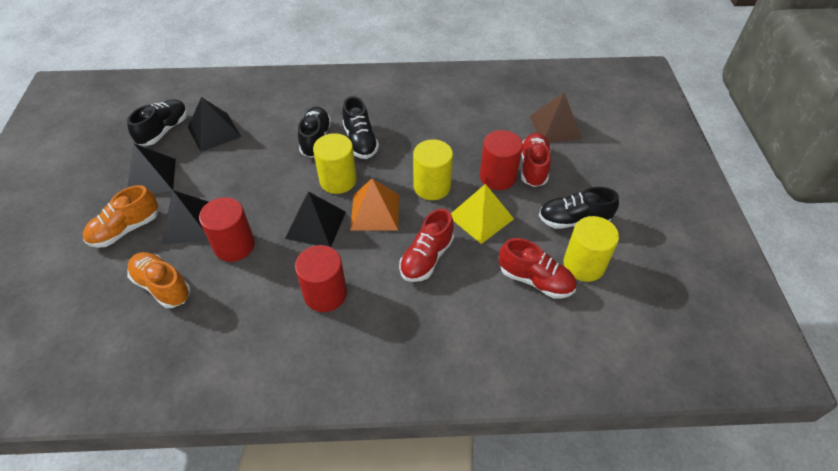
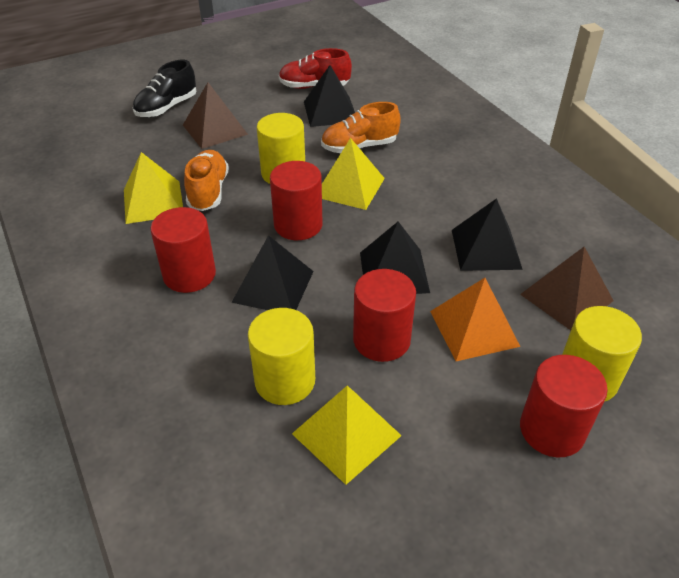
black shoe: 4 -> 1
brown pyramid: 1 -> 2
red cylinder: 3 -> 4
red shoe: 3 -> 1
yellow pyramid: 1 -> 3

